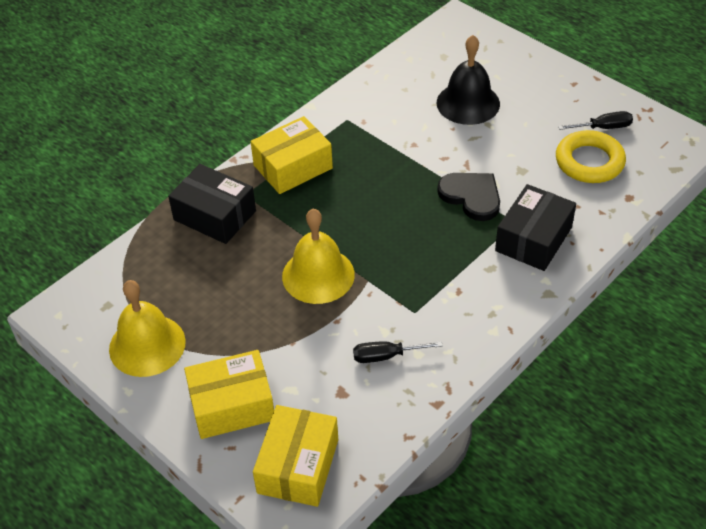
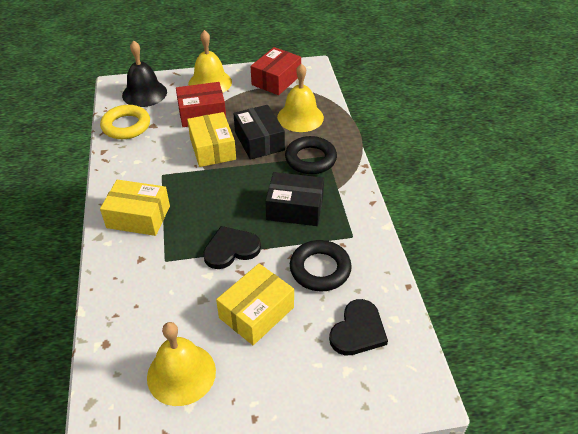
black heart: 1 -> 2
black ring: 0 -> 2
black screwdriver: 2 -> 0
red box: 0 -> 2
yellow bell: 2 -> 3

